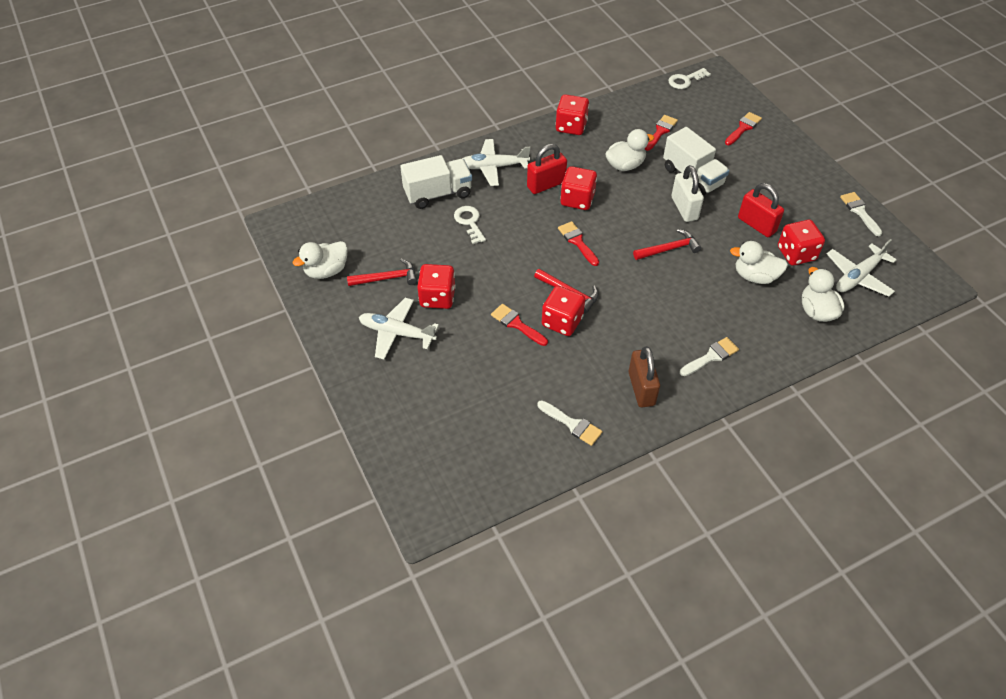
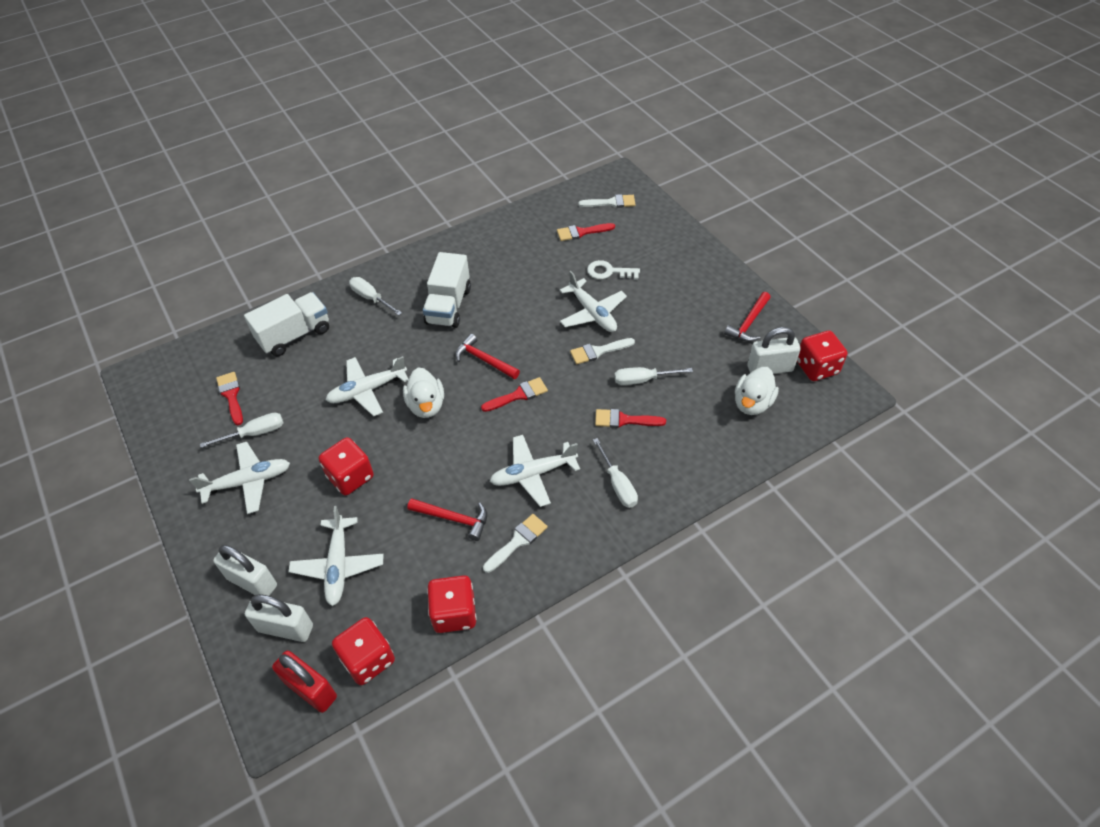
brown padlock: 1 -> 0
red dice: 5 -> 4
red padlock: 2 -> 1
white duck: 4 -> 2
white key: 2 -> 1
white padlock: 1 -> 3
white plane: 3 -> 5
white screwdriver: 0 -> 4

